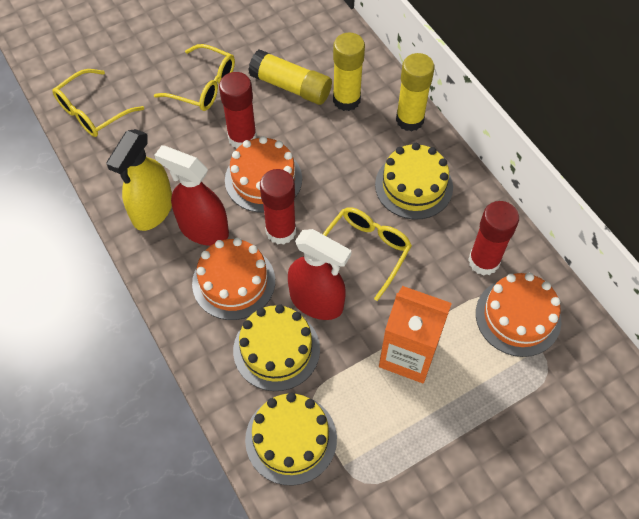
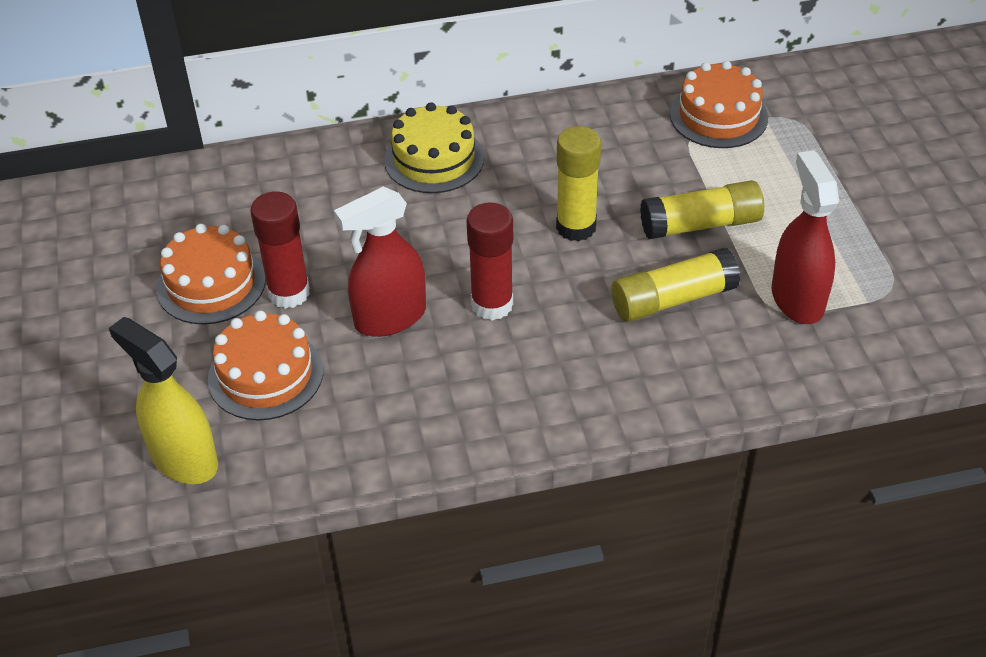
orange carton: 1 -> 0
red glue stick: 3 -> 2
yellow cake: 3 -> 1
yellow glasses: 3 -> 0

